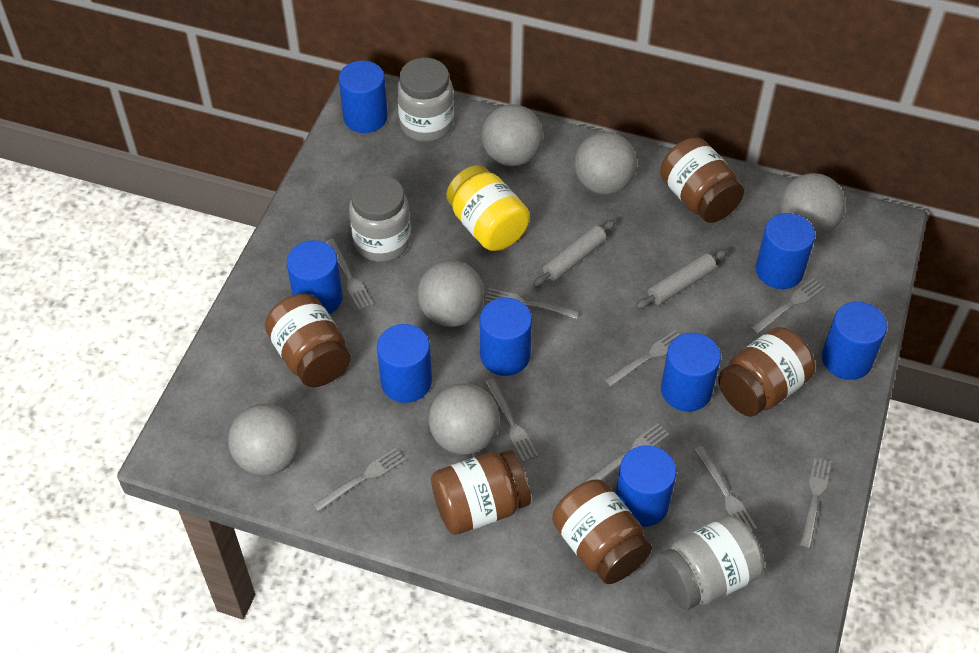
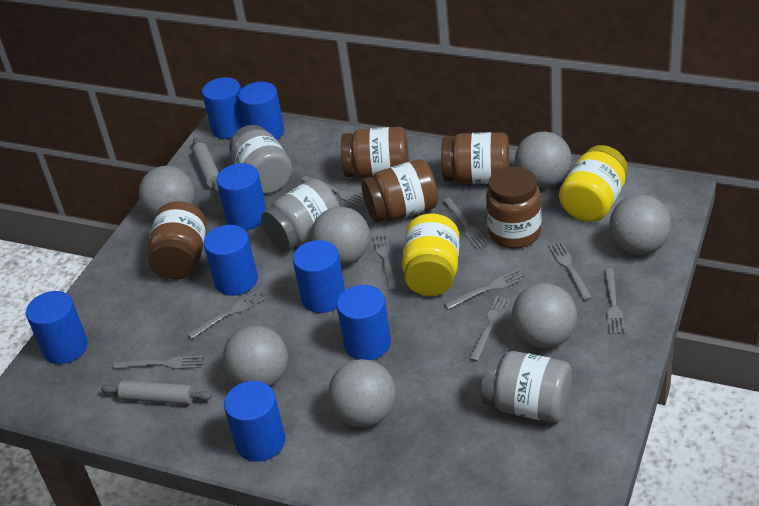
grey ball: 6 -> 7
yellow jar: 1 -> 2

